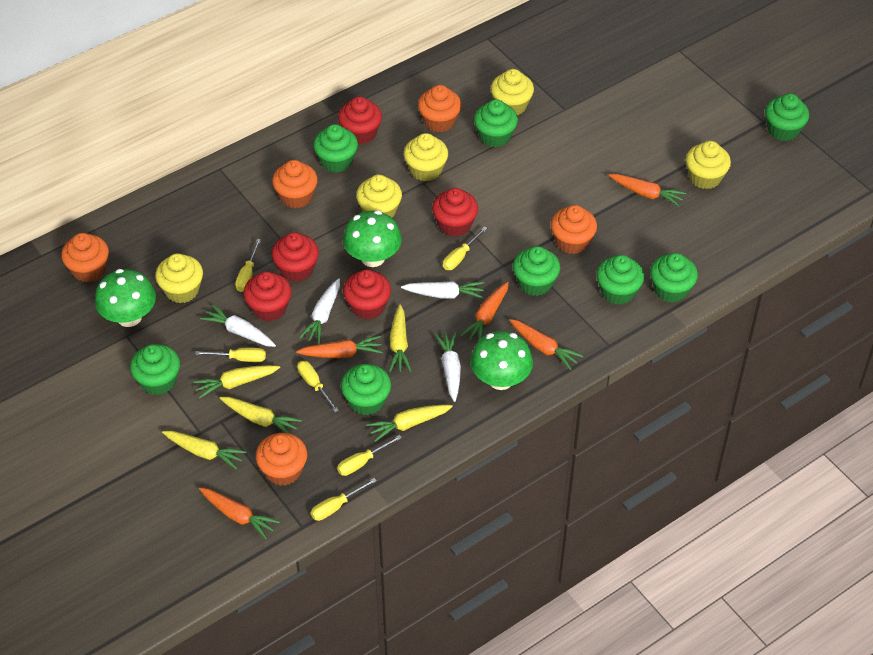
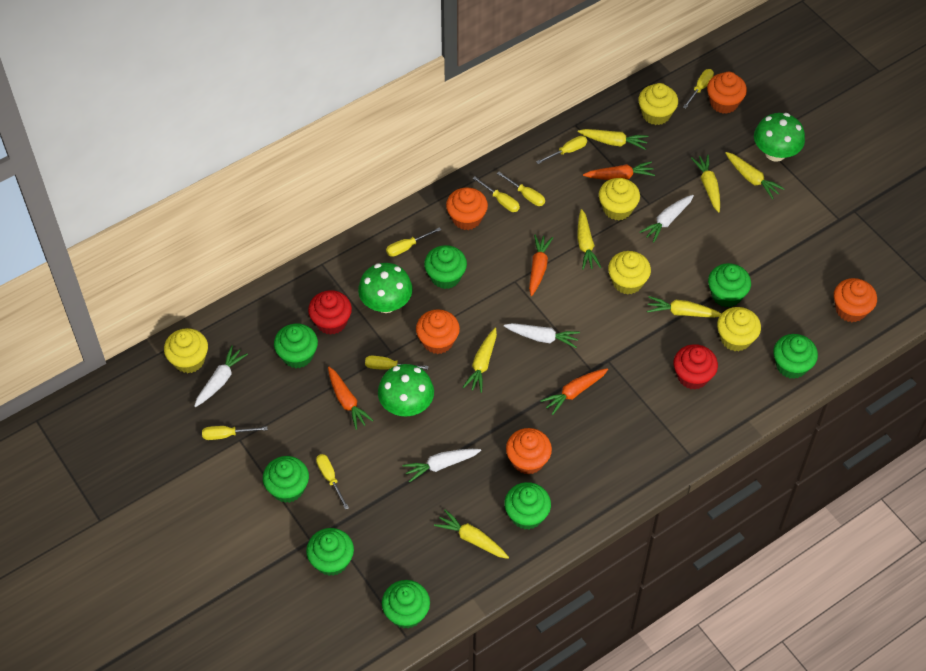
orange carrot: 5 -> 4
red cupcake: 5 -> 2
yellow carrot: 5 -> 7
yellow screwdriver: 6 -> 8

